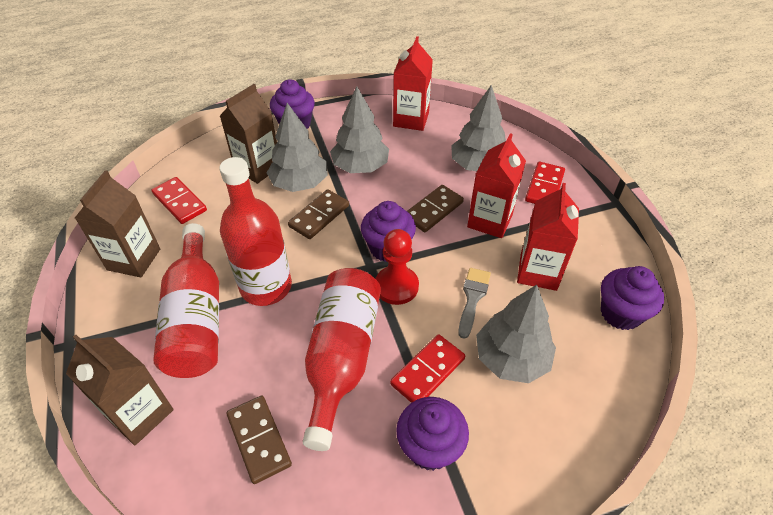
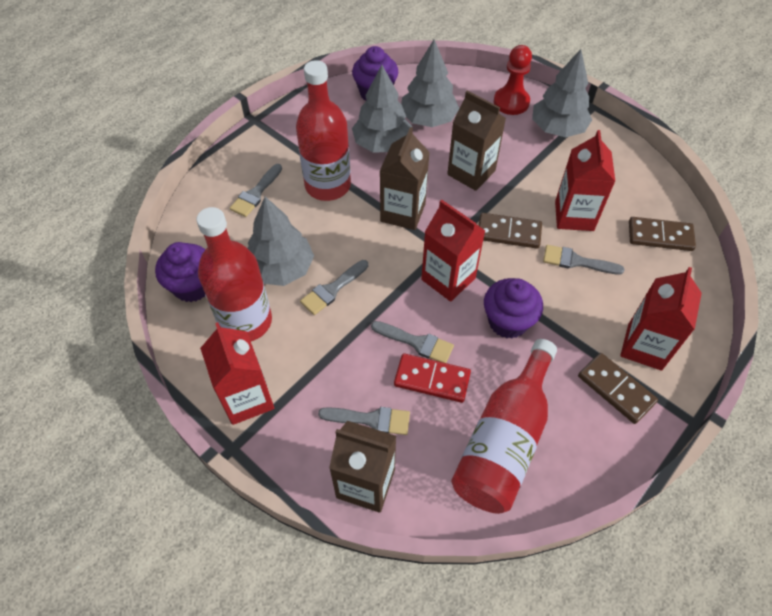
grey brush: 1 -> 5
purple cupcake: 4 -> 3
red carton: 3 -> 4
red domino: 3 -> 1

